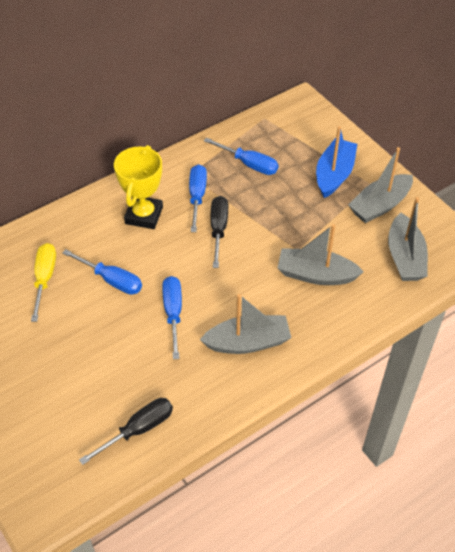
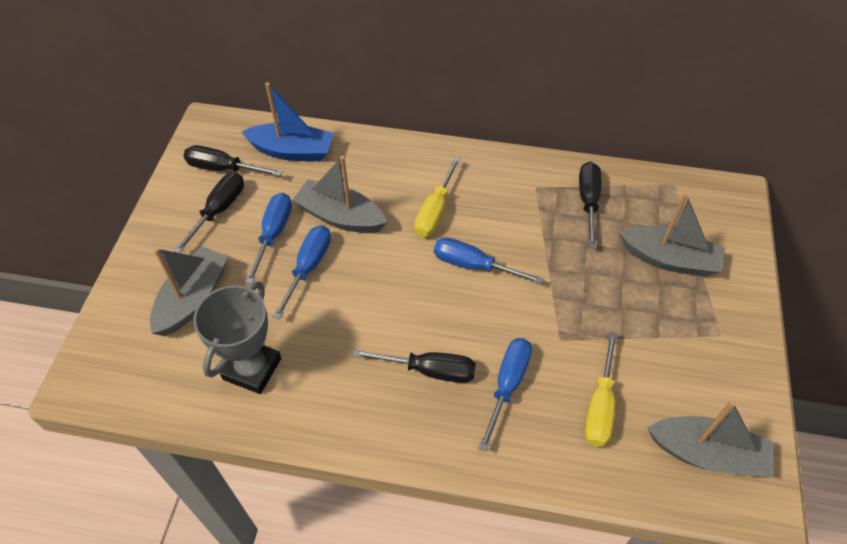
black screwdriver: 2 -> 4
grey trophy: 0 -> 1
yellow screwdriver: 1 -> 2
yellow trophy: 1 -> 0

